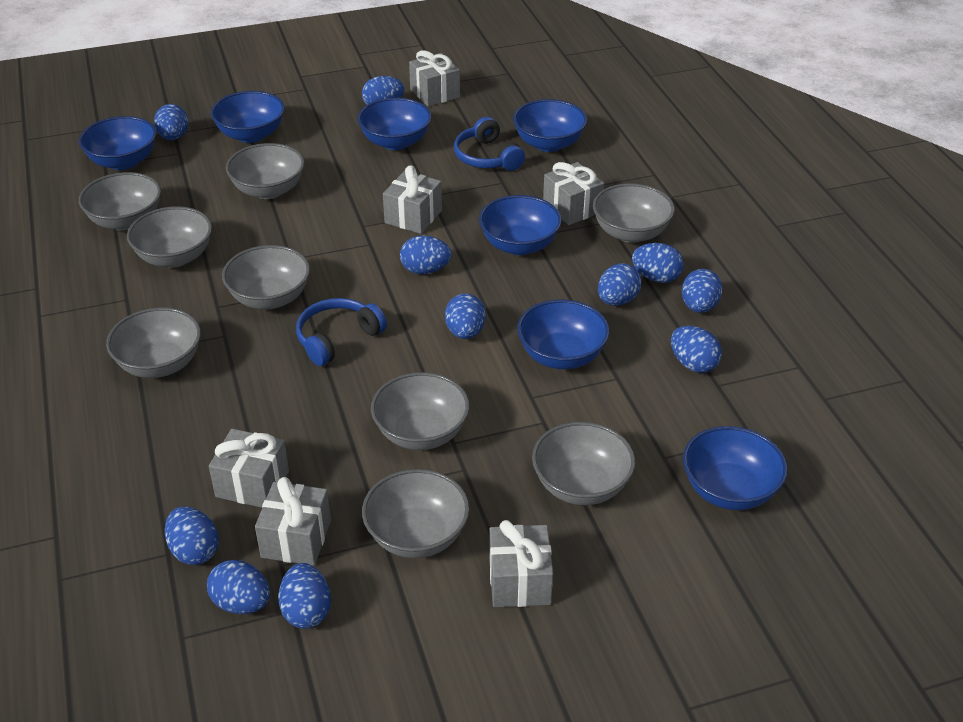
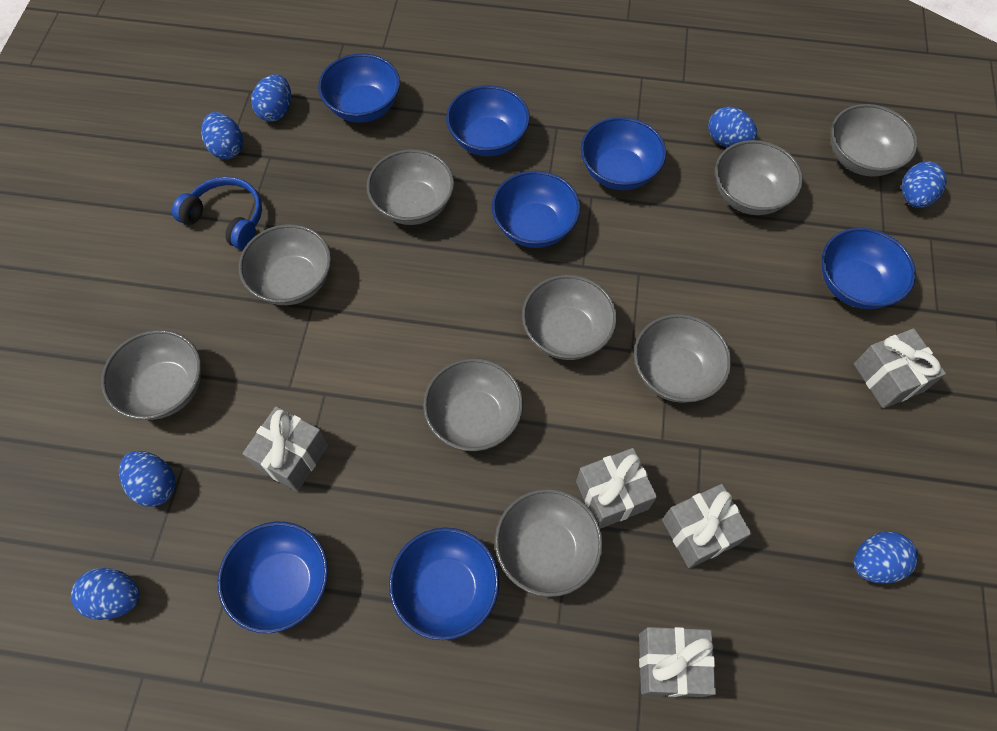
blue egg: 11 -> 7
blue headphones: 2 -> 1
grey gift: 6 -> 5

